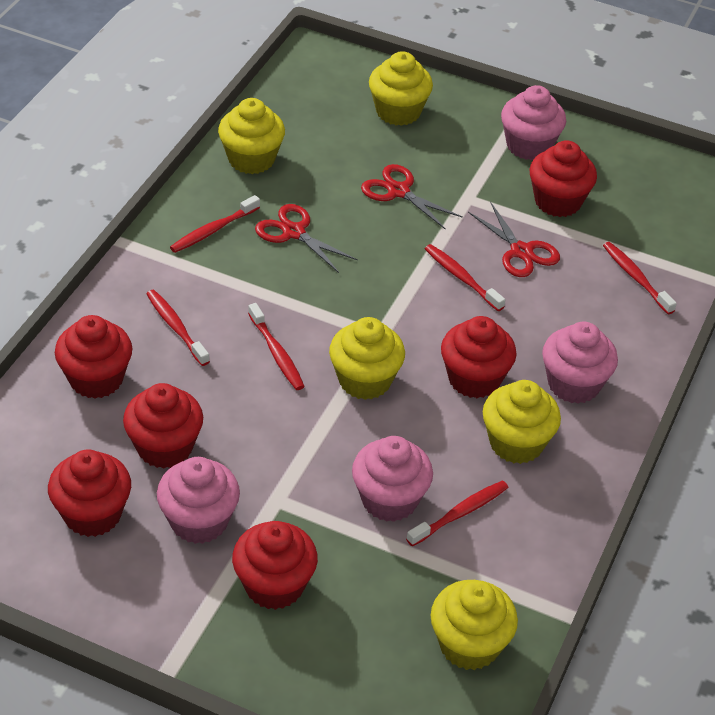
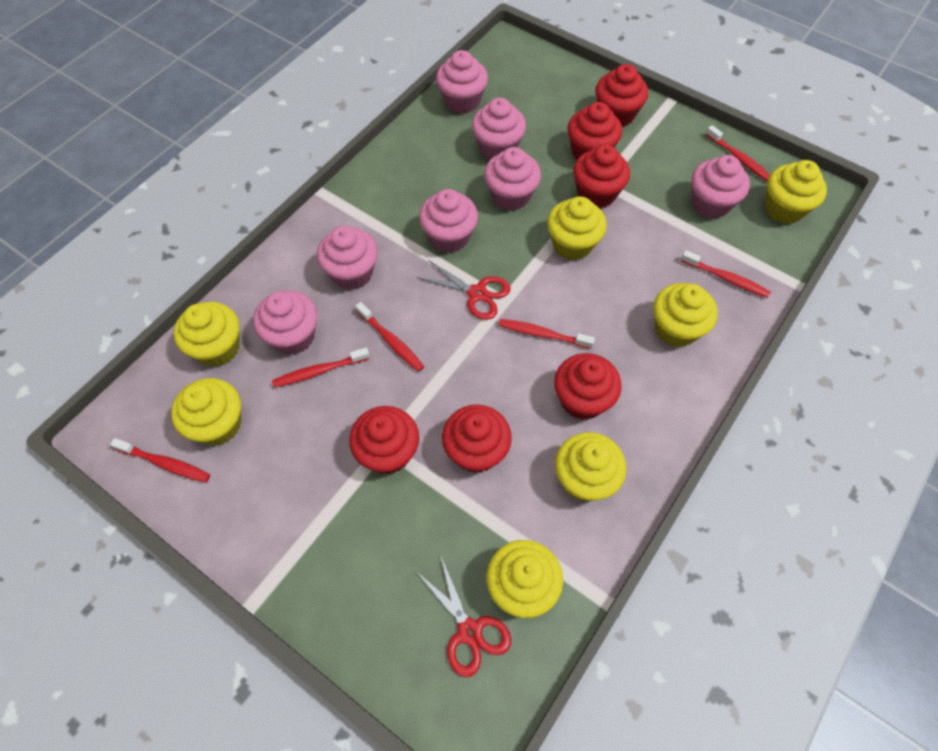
pink cupcake: 4 -> 7
red scissors: 3 -> 2
yellow cupcake: 5 -> 7

